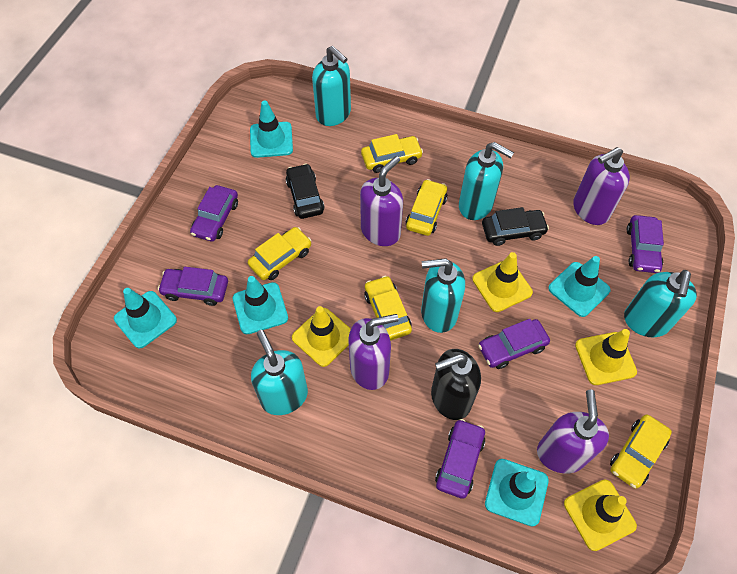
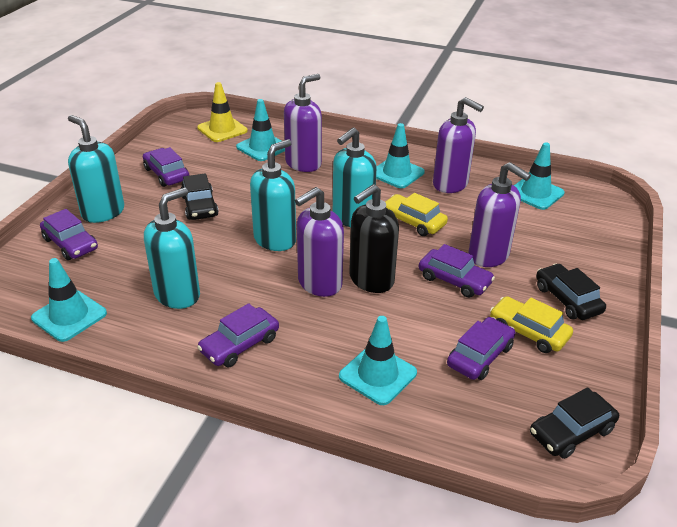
black car: 2 -> 3
turquoise soap dispenser: 5 -> 4
yellow car: 5 -> 2
yellow traffic cone: 4 -> 1

